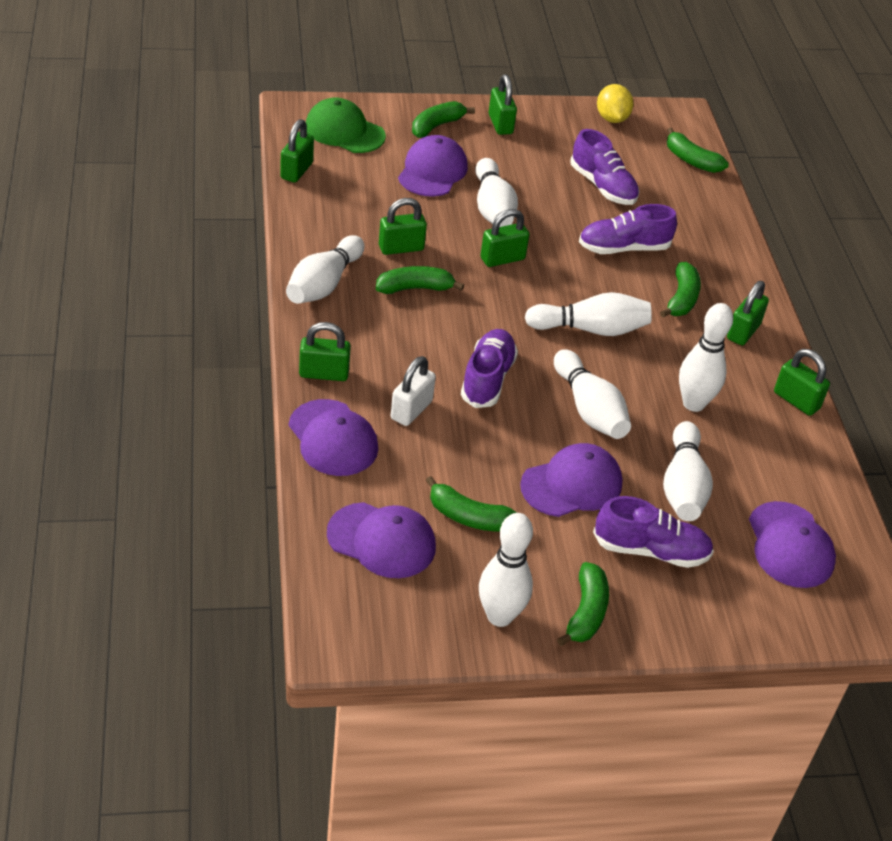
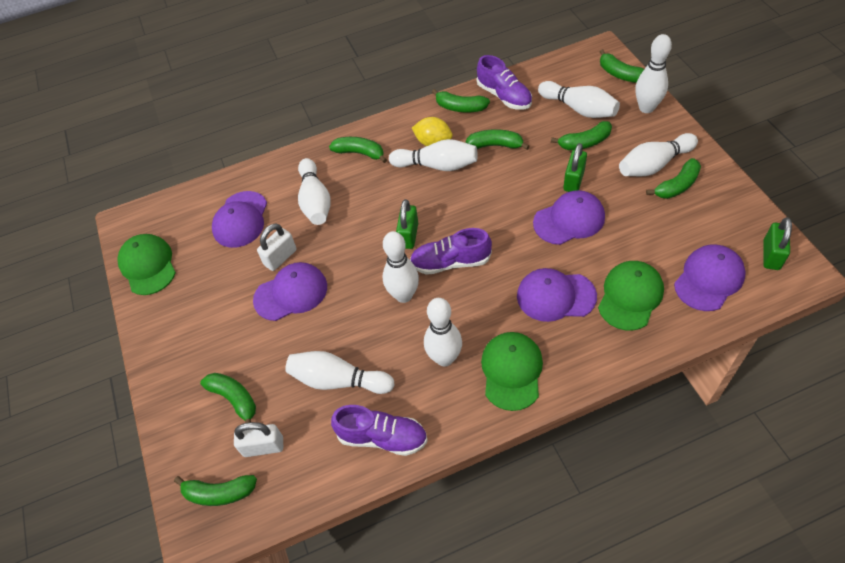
green banana: 6 -> 8
green cap: 1 -> 3
green padlock: 7 -> 3
purple shoe: 4 -> 3
white bowling pin: 7 -> 8
white padlock: 1 -> 2

